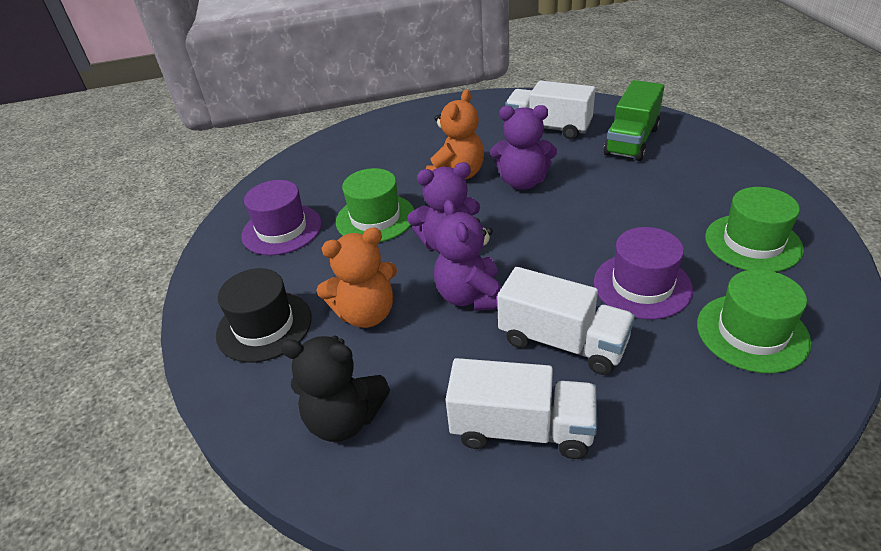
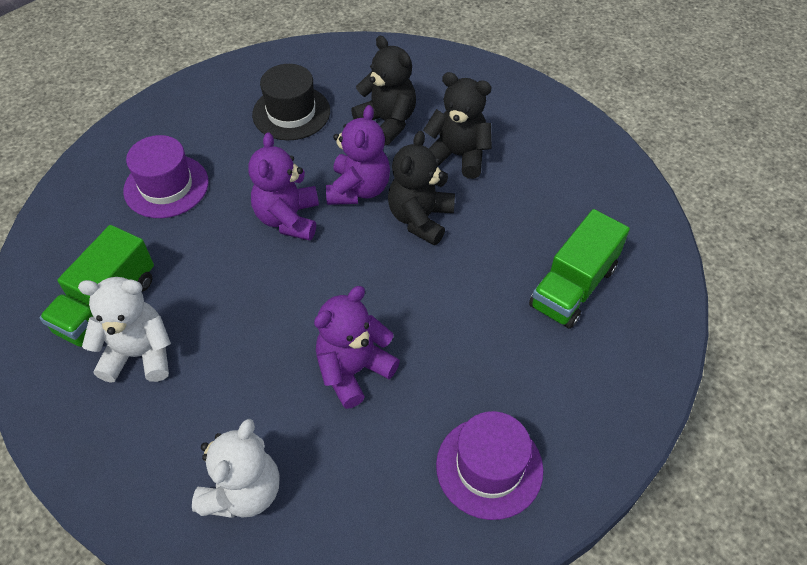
black teddy bear: 1 -> 3
green hat: 3 -> 0
green truck: 1 -> 2
orange teddy bear: 2 -> 0
white teddy bear: 0 -> 2
white truck: 3 -> 0

